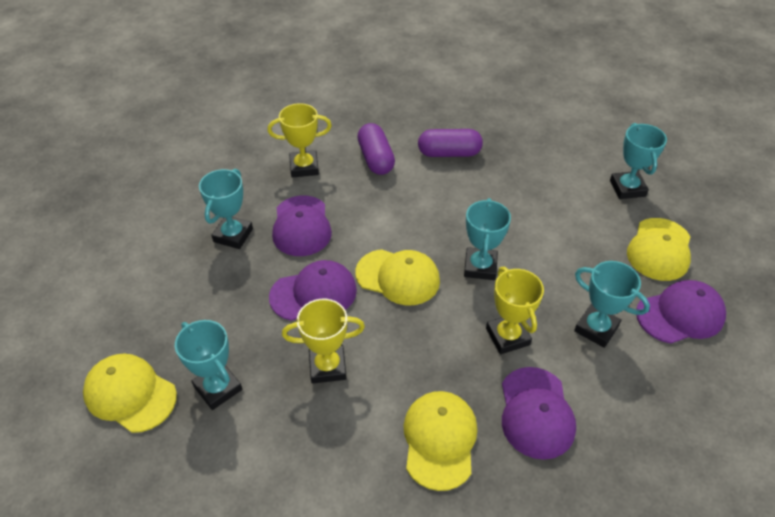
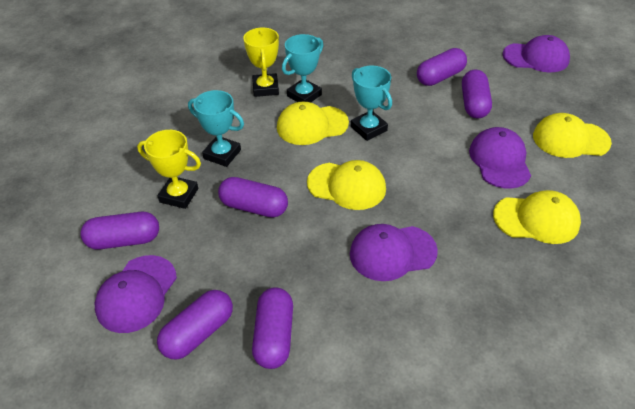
purple capsule: 2 -> 6
turquoise trophy: 5 -> 3
yellow trophy: 3 -> 2

